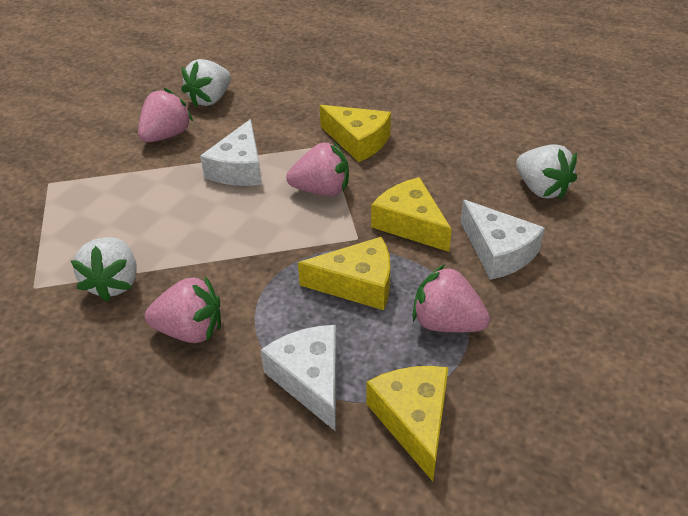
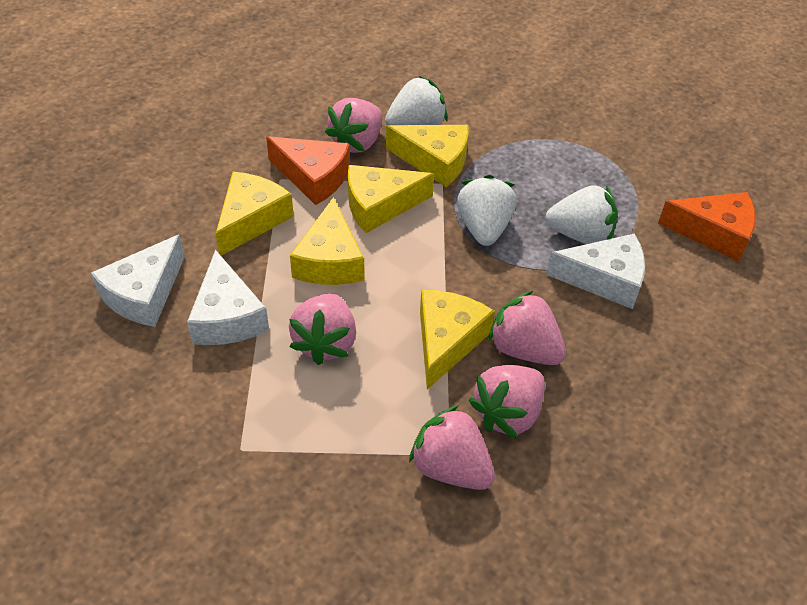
orange cheese: 0 -> 2
pink strawberry: 4 -> 5
yellow cheese: 4 -> 5

